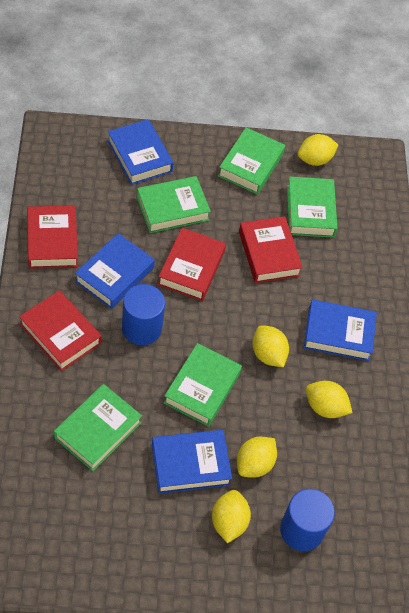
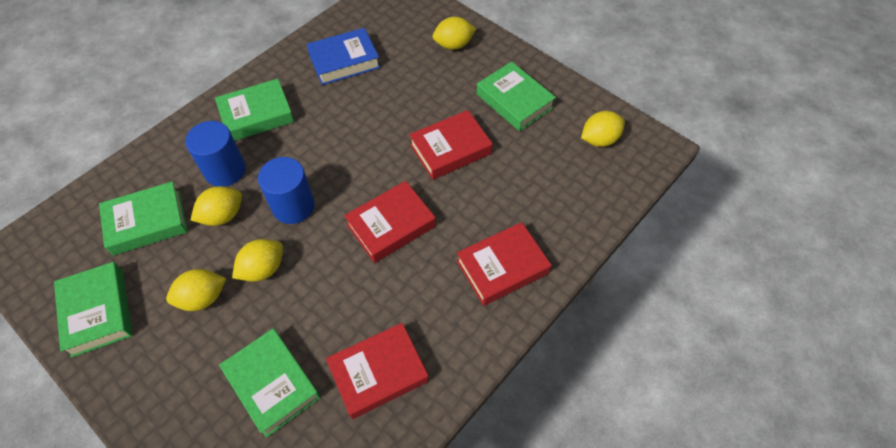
blue book: 4 -> 1

